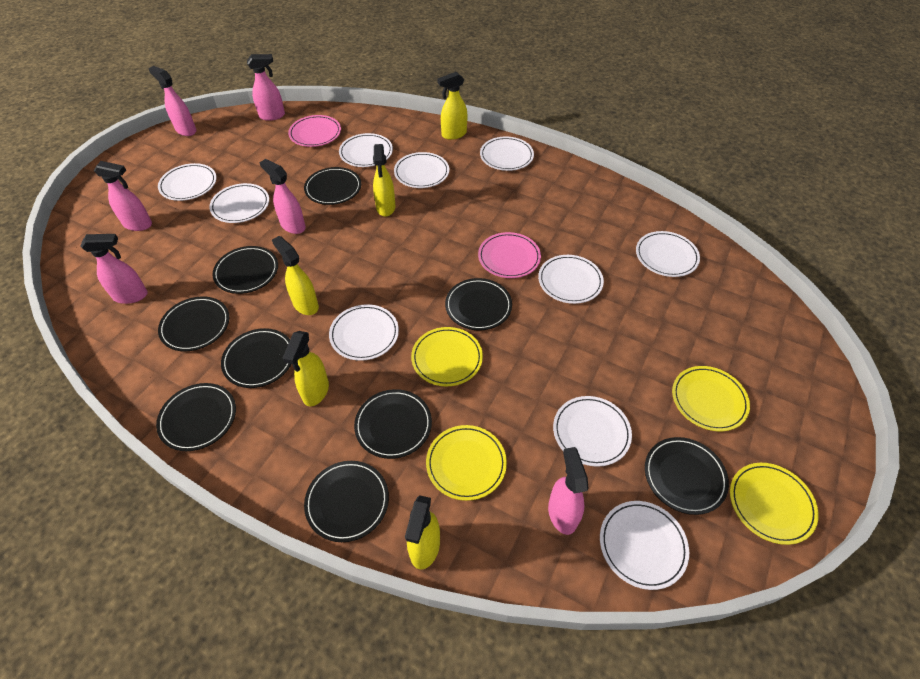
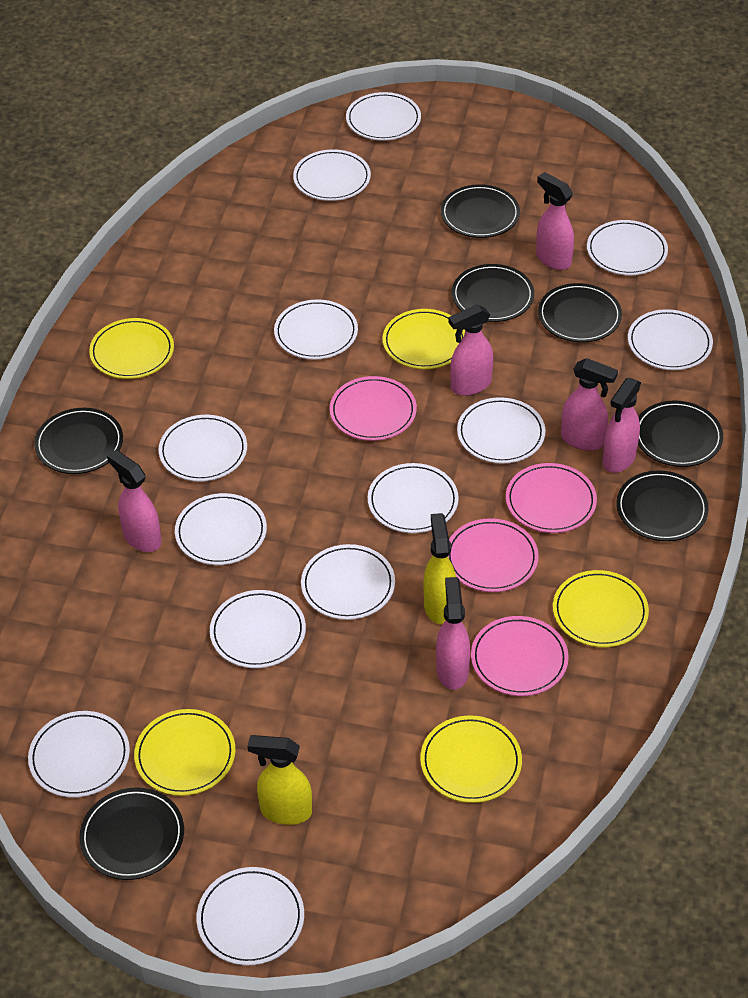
black plate: 9 -> 7
pink plate: 2 -> 4
white plate: 10 -> 13
yellow plate: 4 -> 5
yellow spray bottle: 5 -> 2

